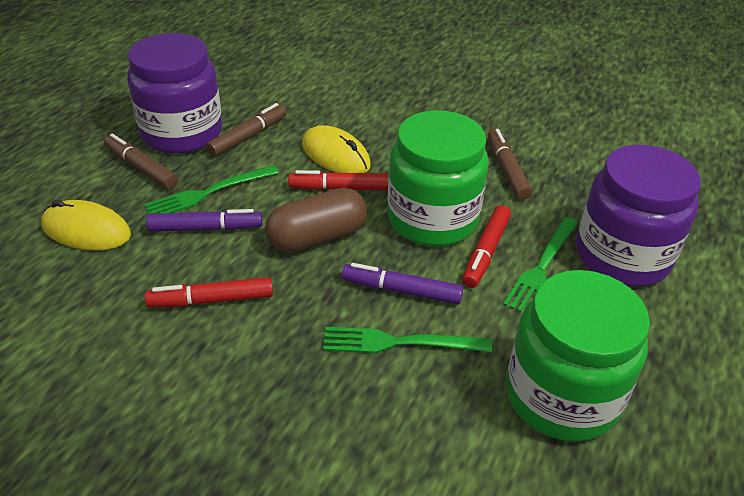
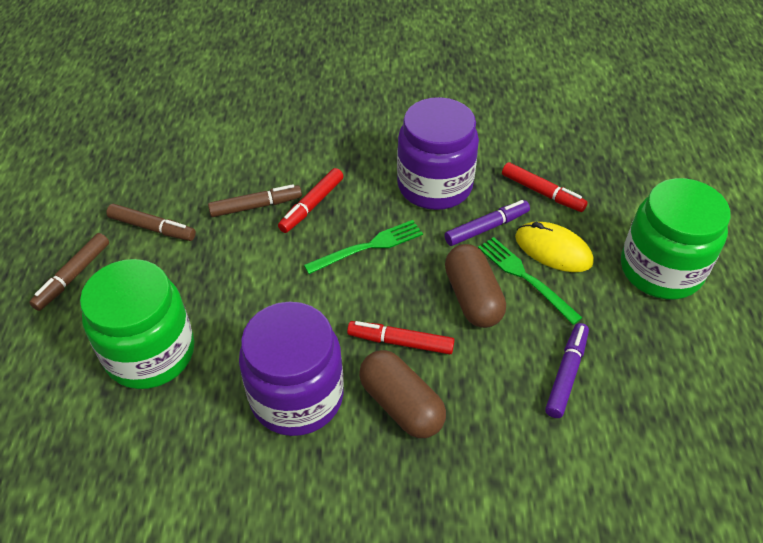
brown capsule: 1 -> 2
green fork: 3 -> 2
yellow mouse: 2 -> 1

